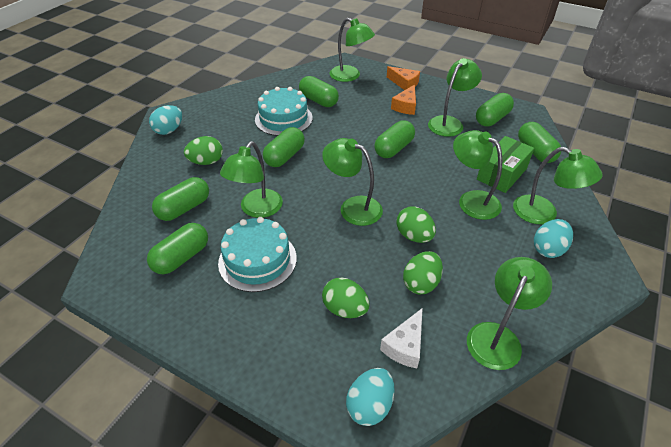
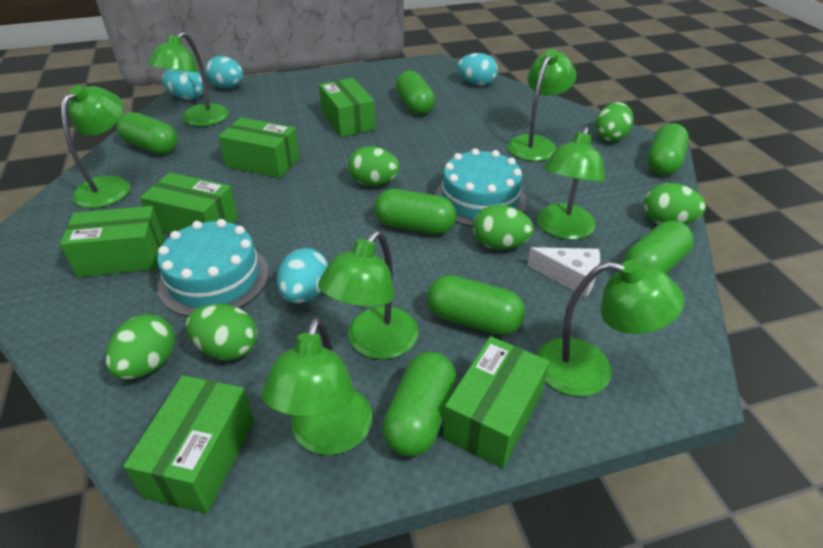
green box: 1 -> 6
green egg: 4 -> 6
orange cheese: 2 -> 0
turquoise egg: 3 -> 4

